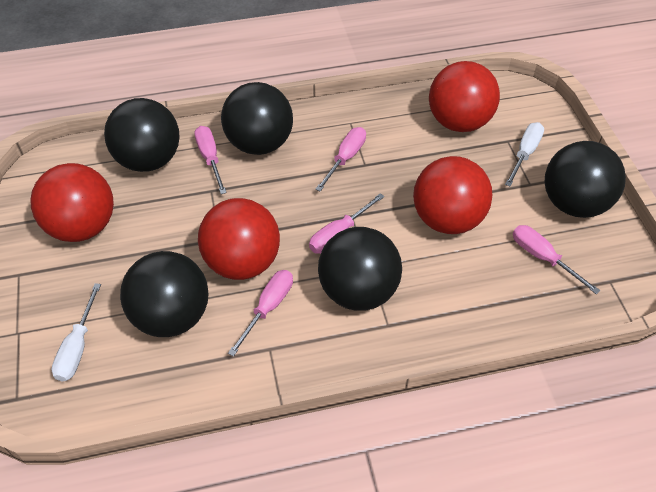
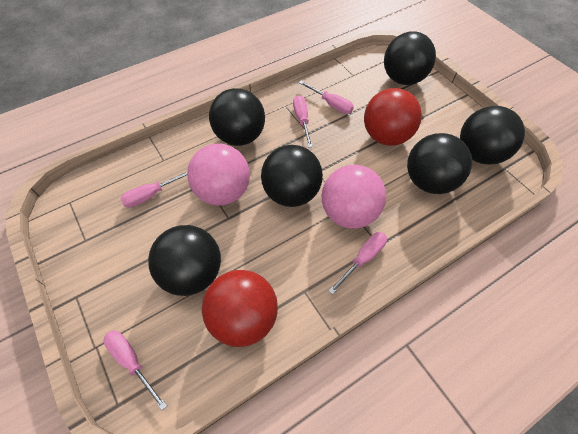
black ball: 5 -> 6
pink ball: 0 -> 2
red ball: 4 -> 2
white screwdriver: 2 -> 0

